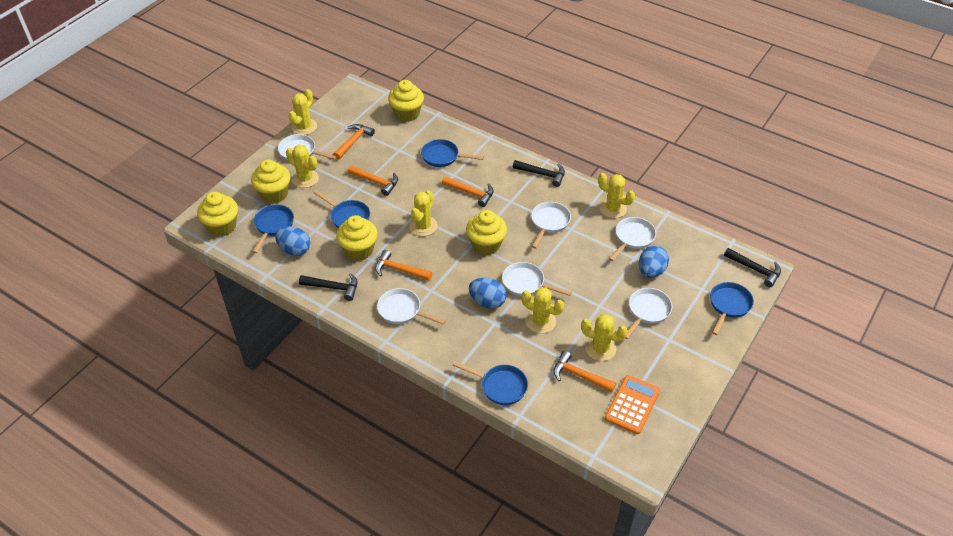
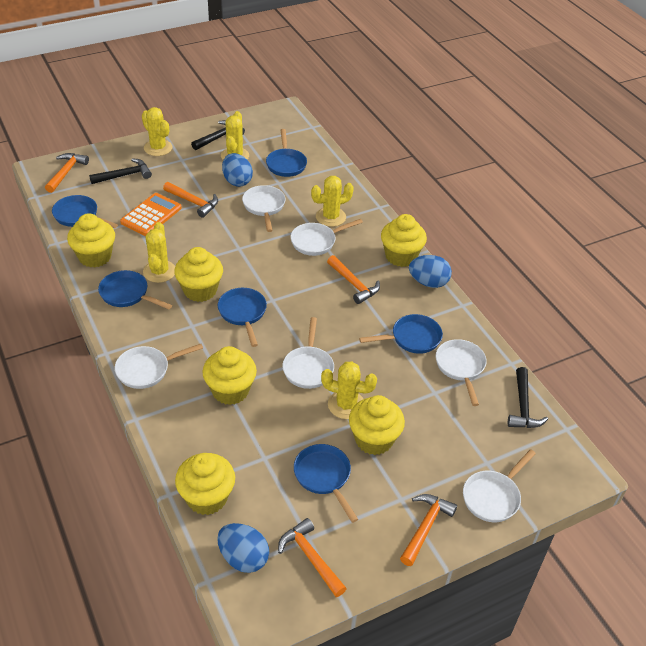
blue pan: 5 -> 6
yellow cactus: 6 -> 5
yellow cupcake: 5 -> 6

